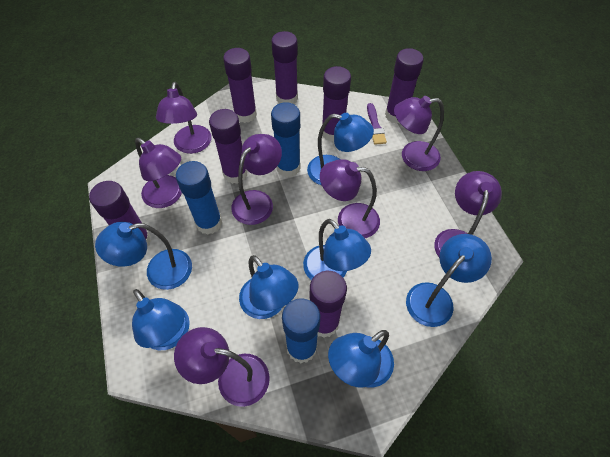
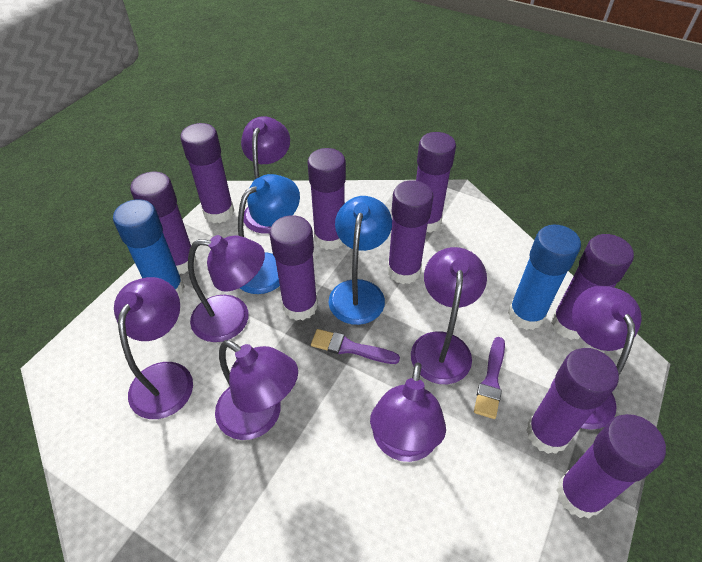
blue glue stick: 3 -> 2
blue lamp: 7 -> 2
purple brush: 1 -> 2
purple glue stick: 7 -> 9

